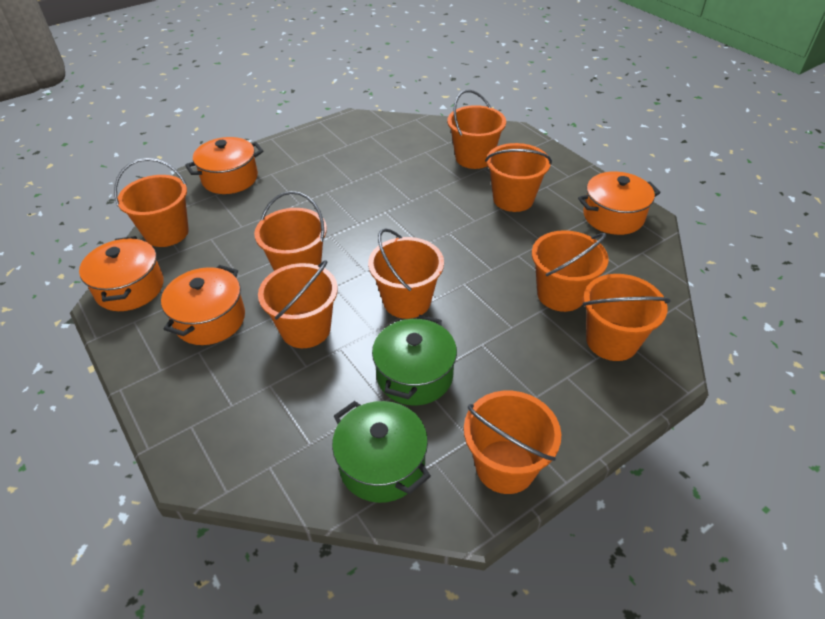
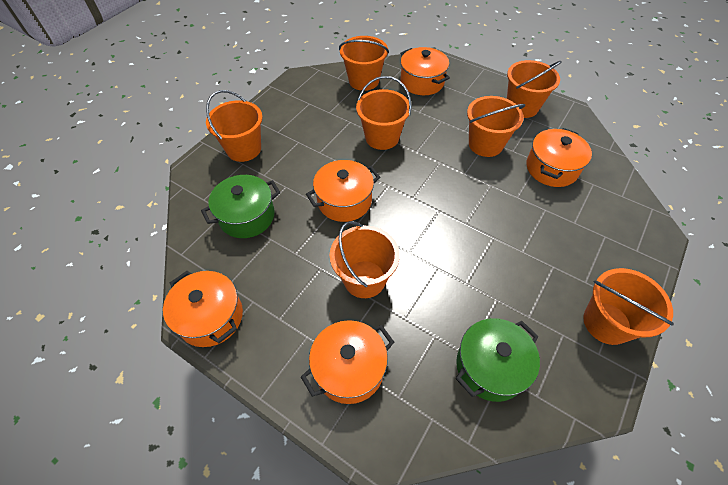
orange bucket: 9 -> 7
orange pot: 4 -> 5

